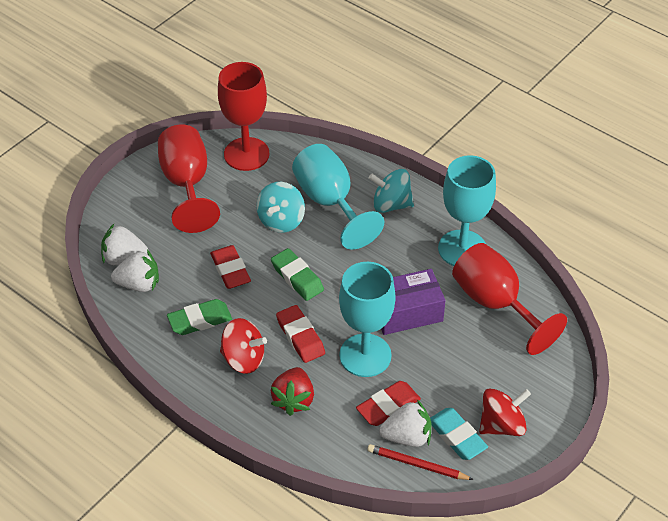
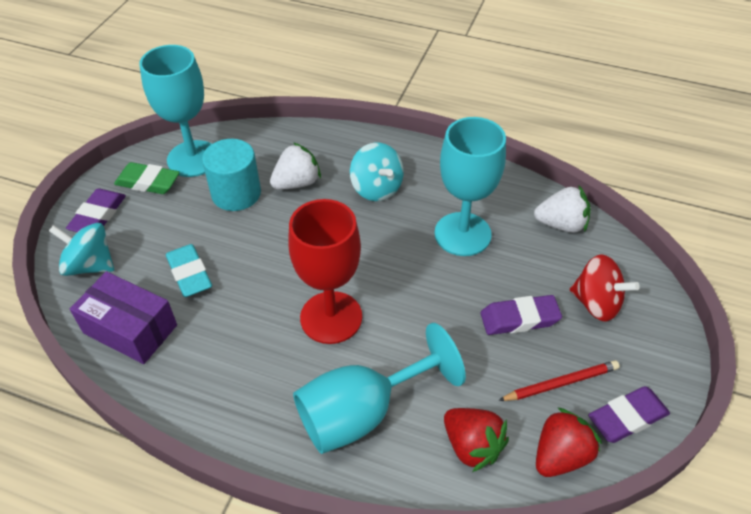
green eraser: 2 -> 1
purple eraser: 0 -> 3
red eraser: 3 -> 0
red goblet: 3 -> 1
red spinning top: 2 -> 1
red strawberry: 1 -> 2
turquoise cylinder: 0 -> 1
white strawberry: 3 -> 2

